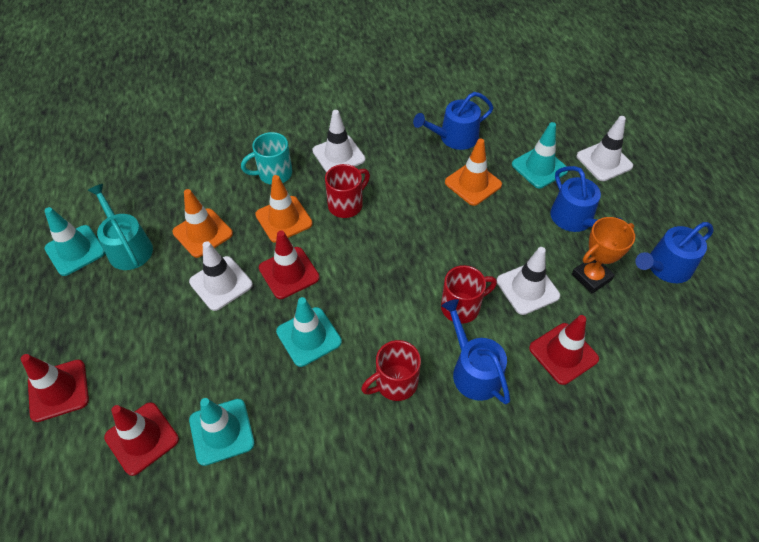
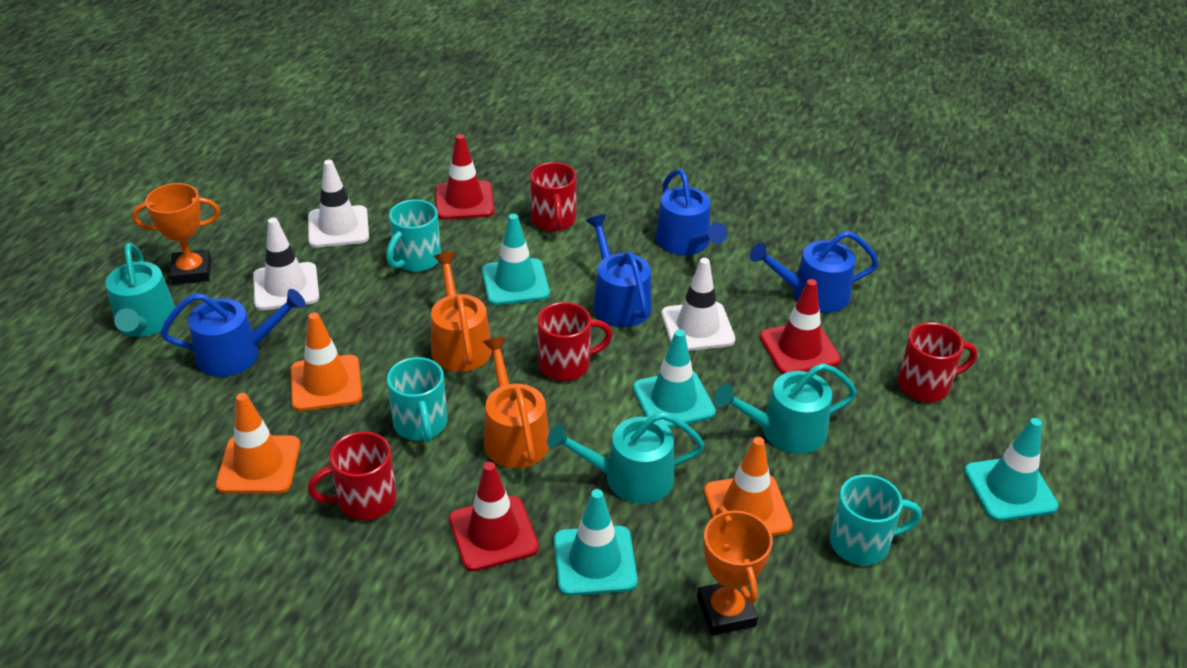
orange trophy: 1 -> 2
orange watering can: 0 -> 2
red mug: 3 -> 4
red traffic cone: 4 -> 3
turquoise mug: 1 -> 3
turquoise watering can: 1 -> 3
white traffic cone: 4 -> 3

